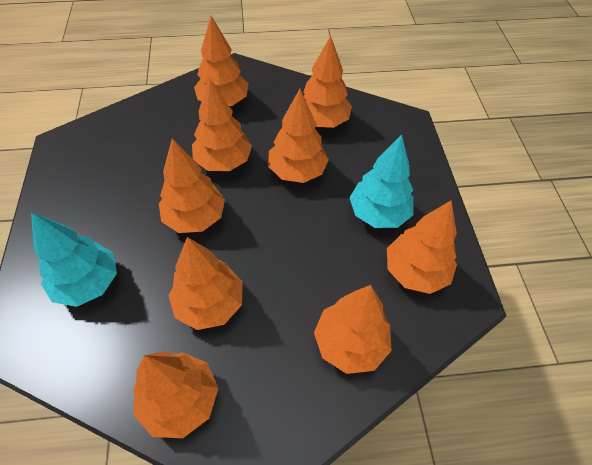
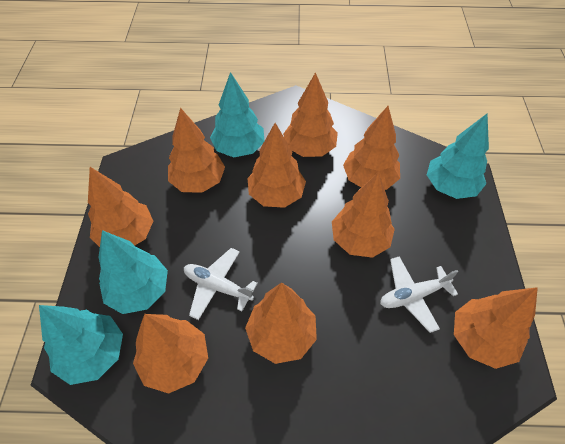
turquoise tree: 2 -> 4
white plane: 0 -> 2

